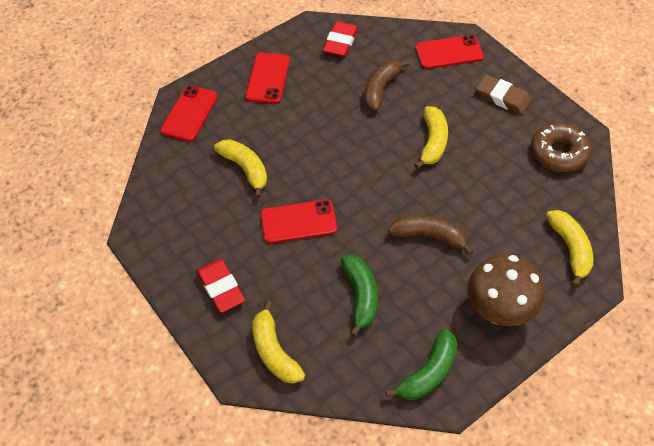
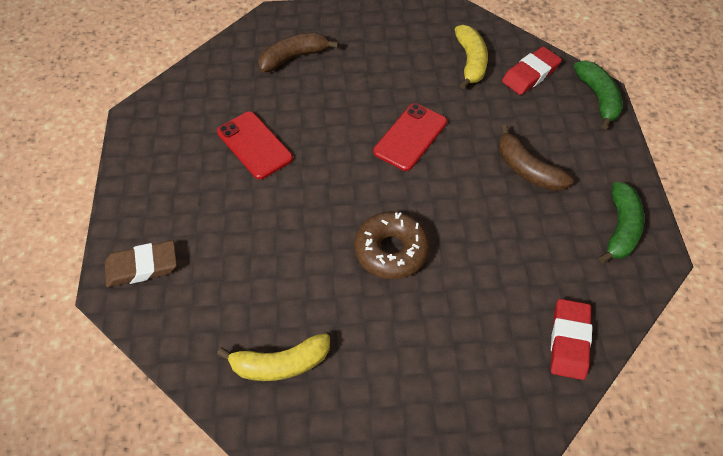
brown mushroom: 1 -> 0
red phone: 4 -> 2
yellow banana: 4 -> 2

